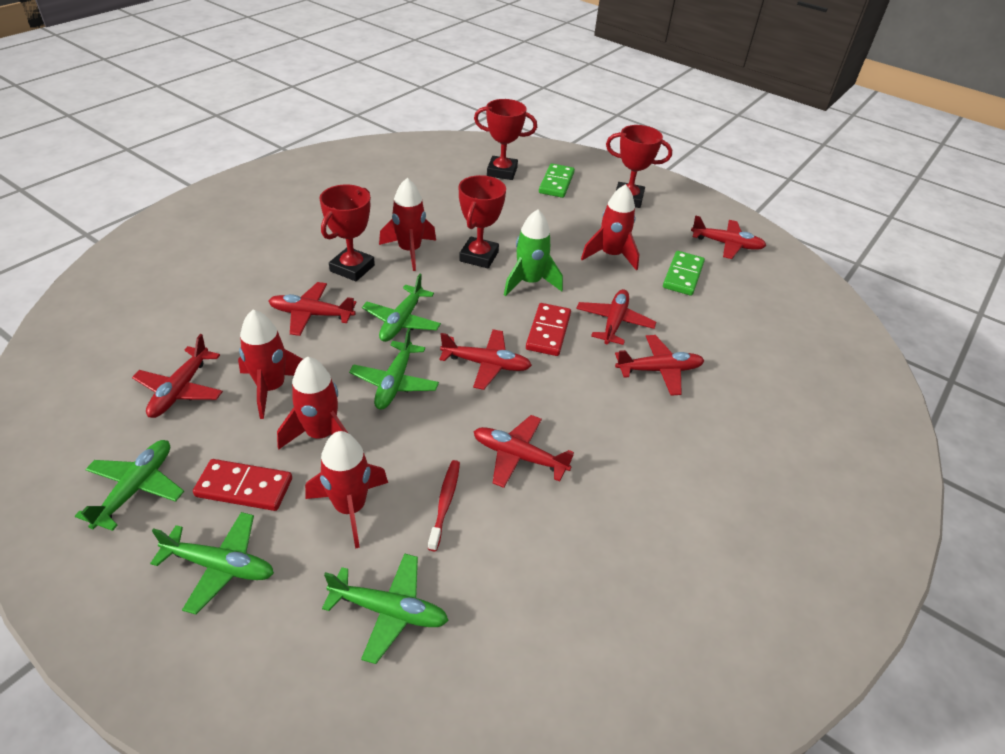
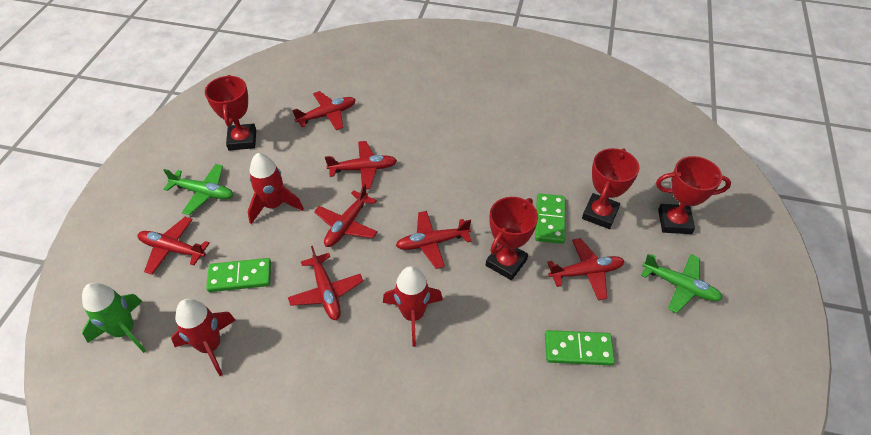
green domino: 2 -> 3
green plane: 5 -> 2
red domino: 2 -> 0
red rocket: 5 -> 3
red toothbrush: 1 -> 0

